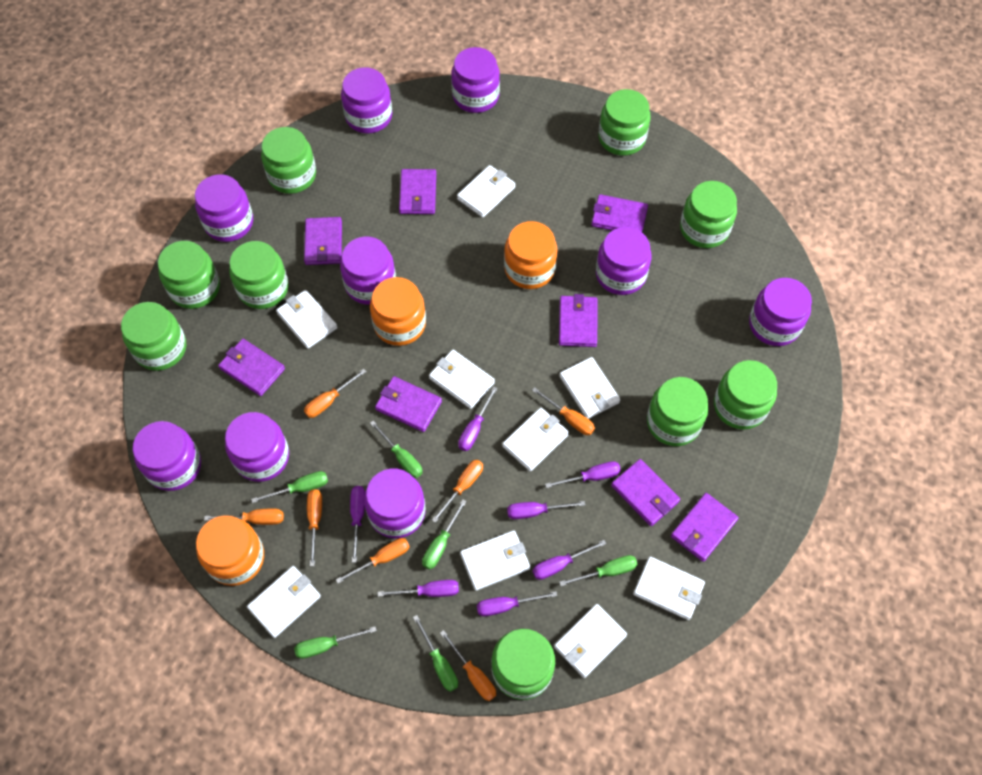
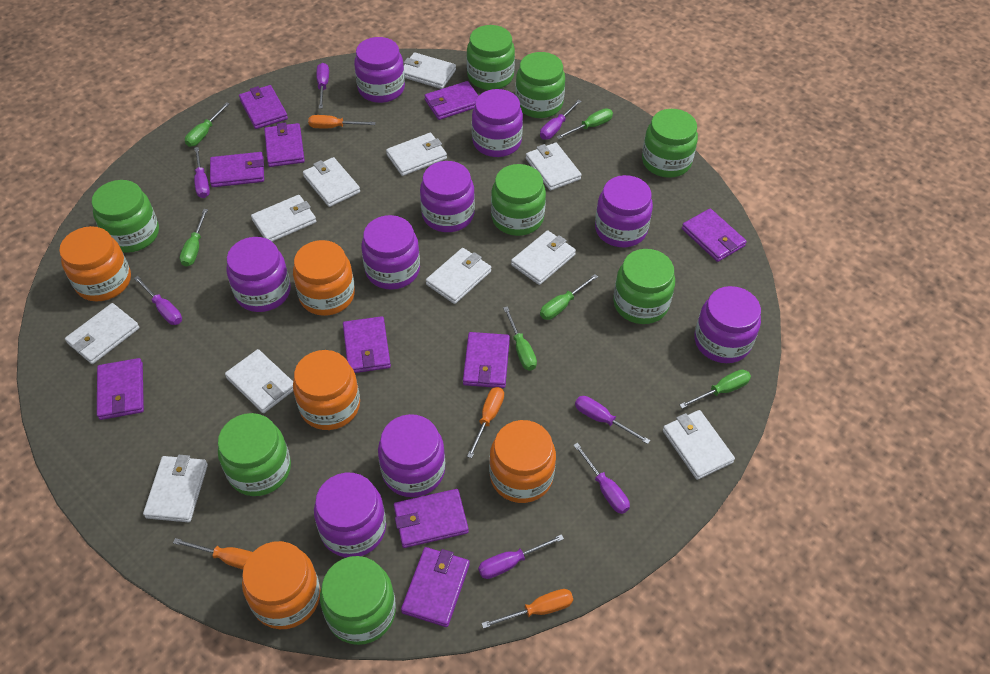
green jar: 9 -> 8
orange jar: 3 -> 5
orange screwdriver: 7 -> 4
purple wallet: 8 -> 10
white wallet: 9 -> 11

